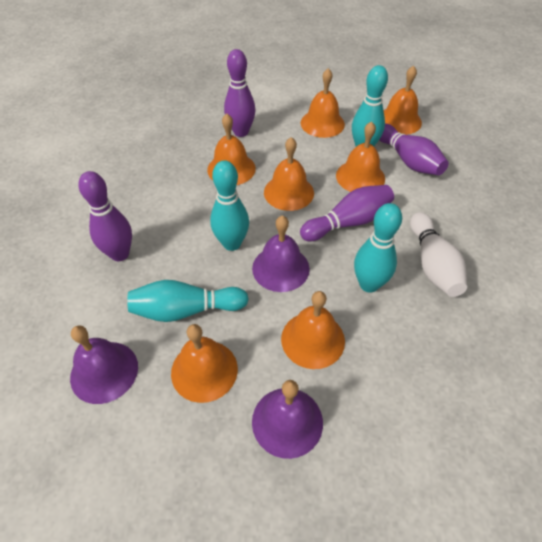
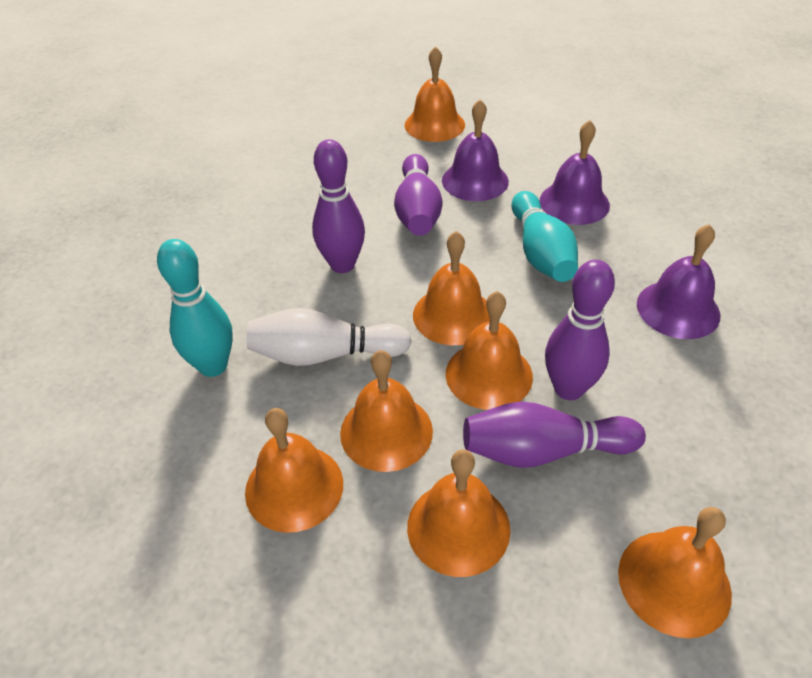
turquoise bowling pin: 4 -> 2

